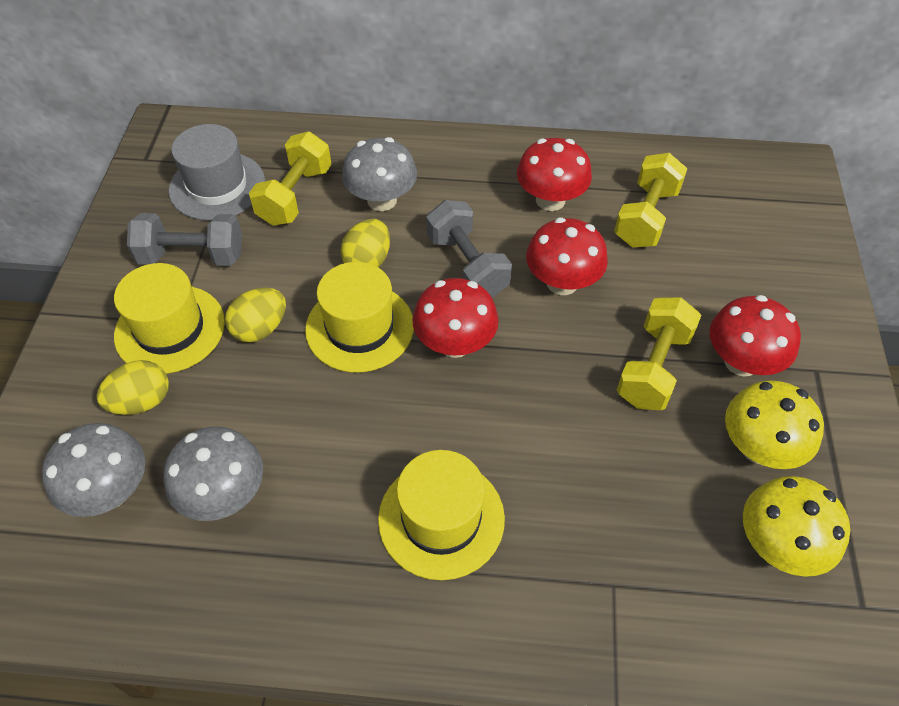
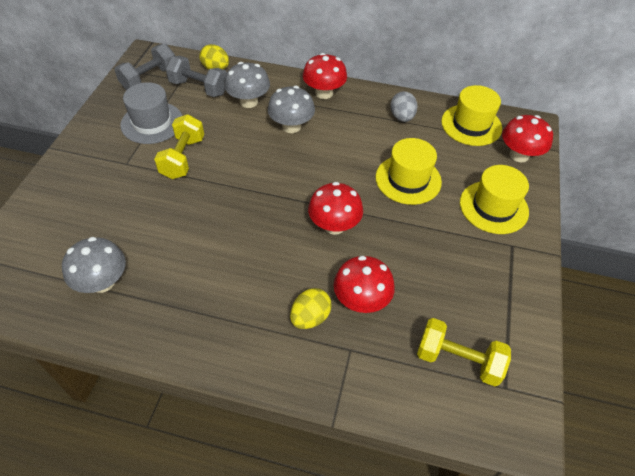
grey egg: 0 -> 1
yellow dumbbell: 3 -> 2
yellow egg: 3 -> 2
yellow mushroom: 2 -> 0

